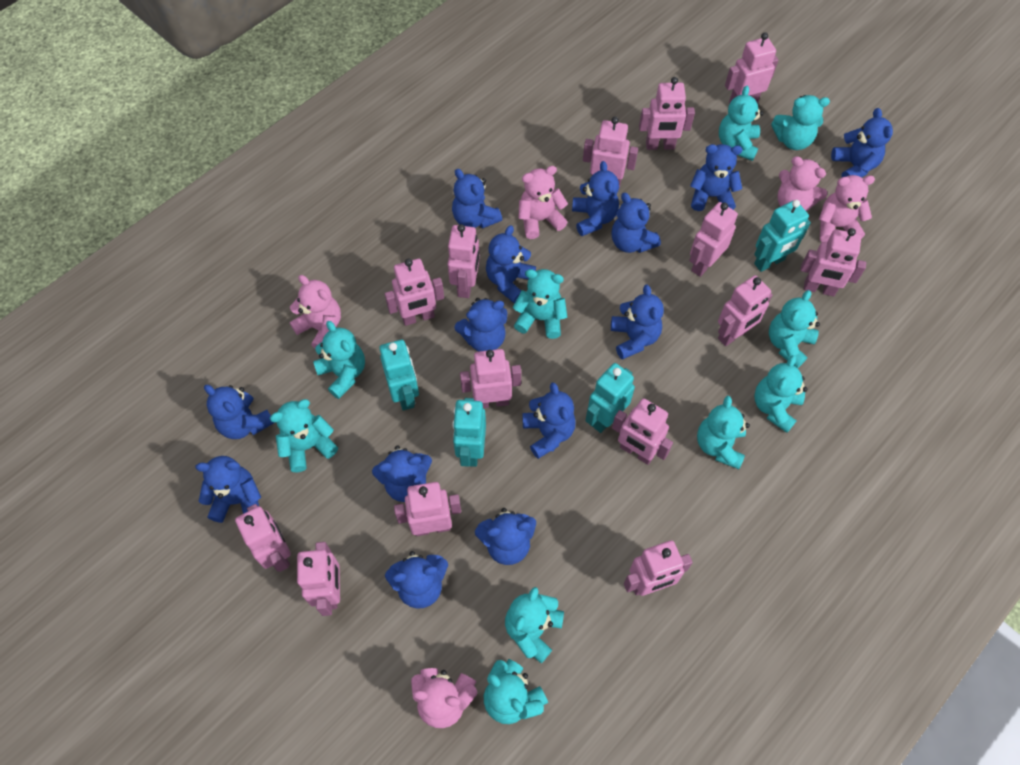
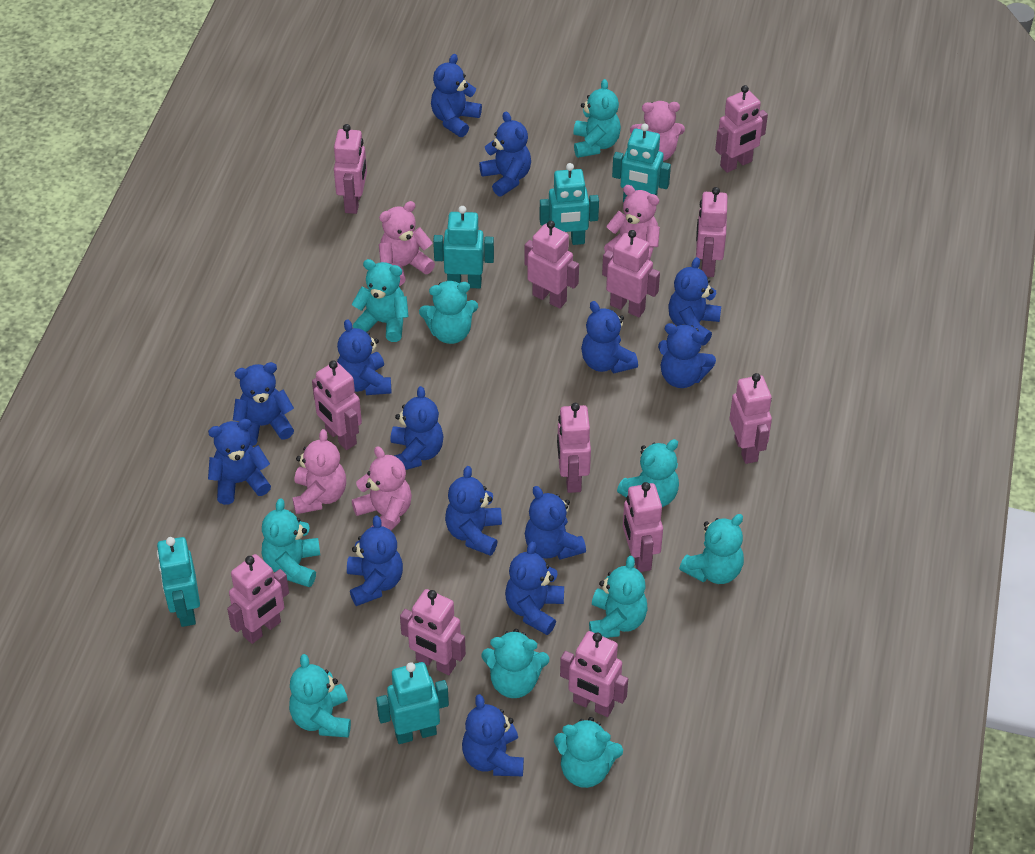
pink robot: 14 -> 12
turquoise robot: 4 -> 5

